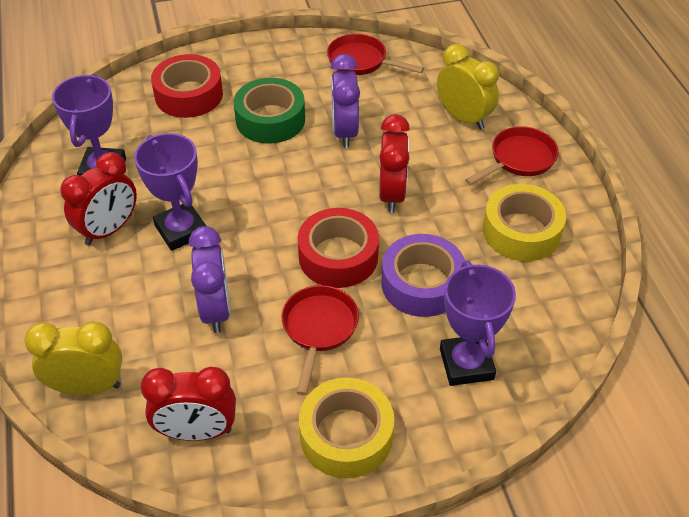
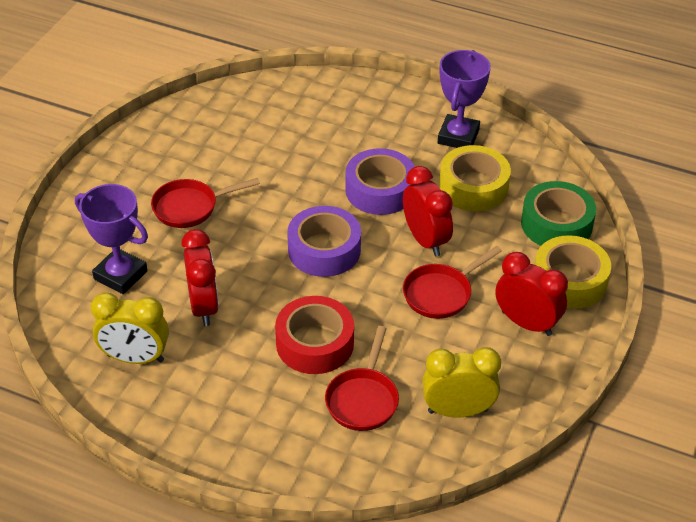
purple clock: 2 -> 0
purple tape: 1 -> 2
purple trophy: 3 -> 2
red tape: 2 -> 1

